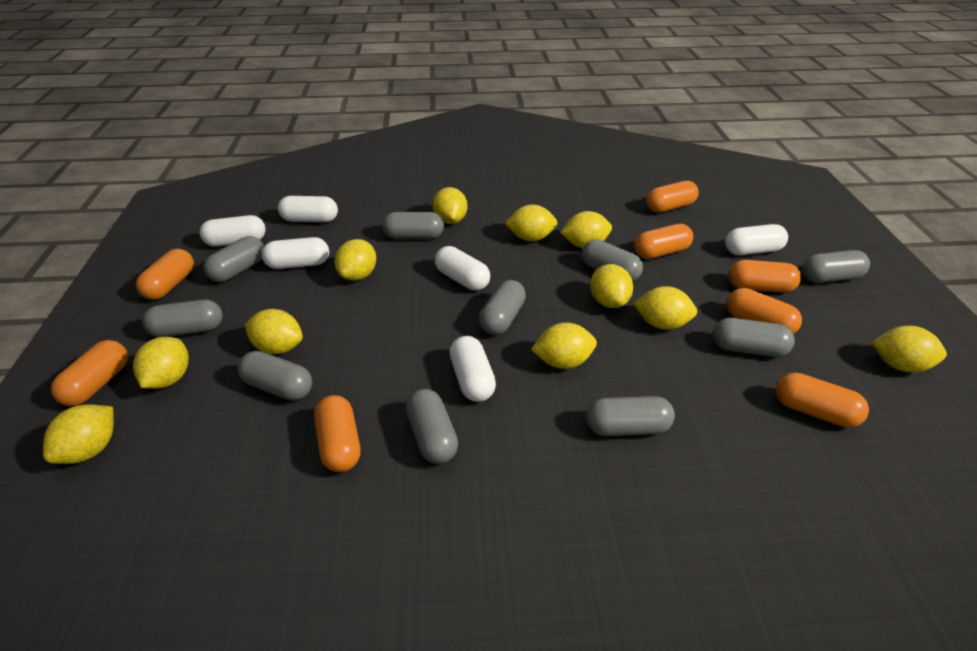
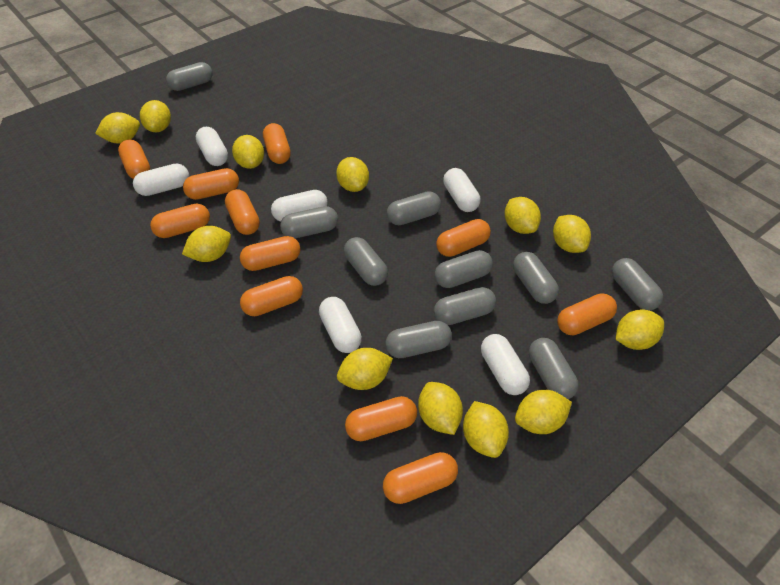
orange capsule: 8 -> 11
yellow lemon: 11 -> 12

